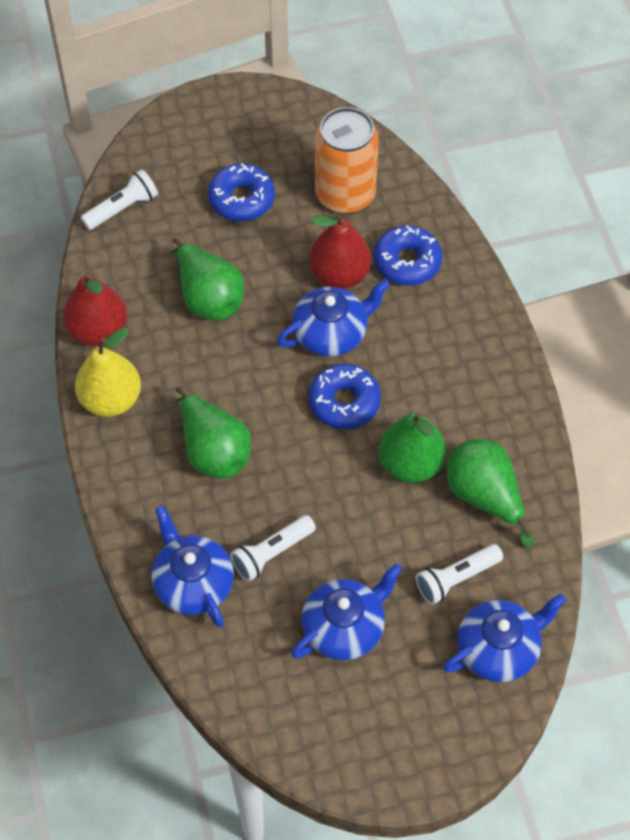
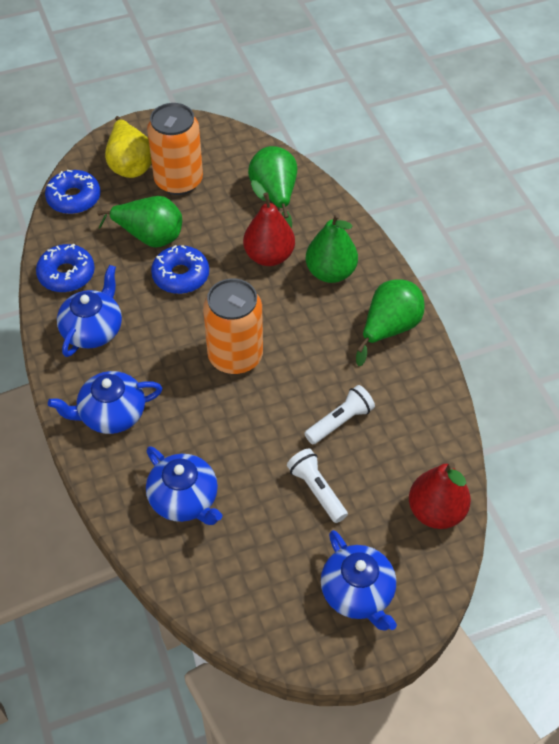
orange can: 1 -> 2
white flashlight: 3 -> 2

